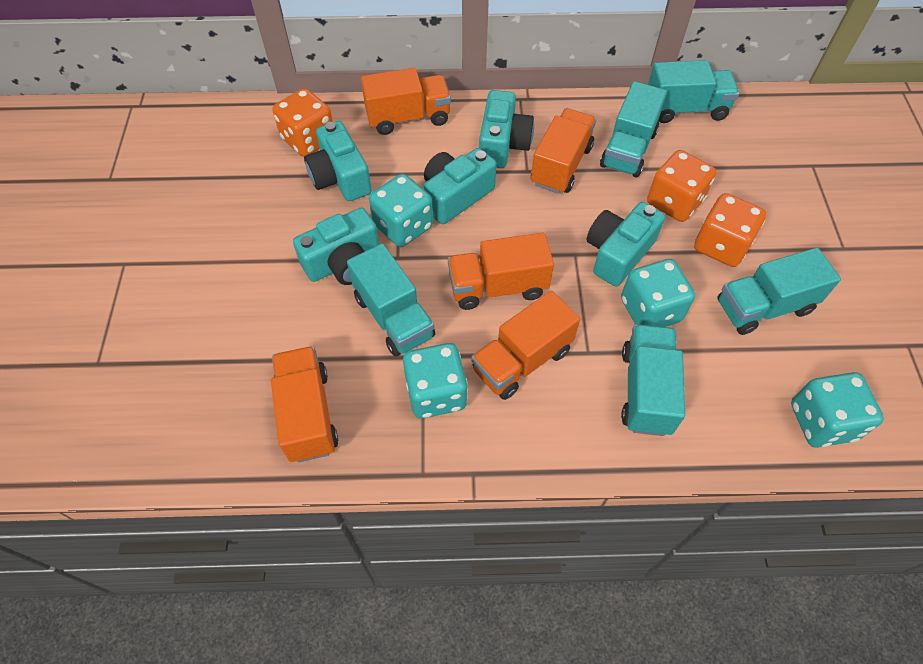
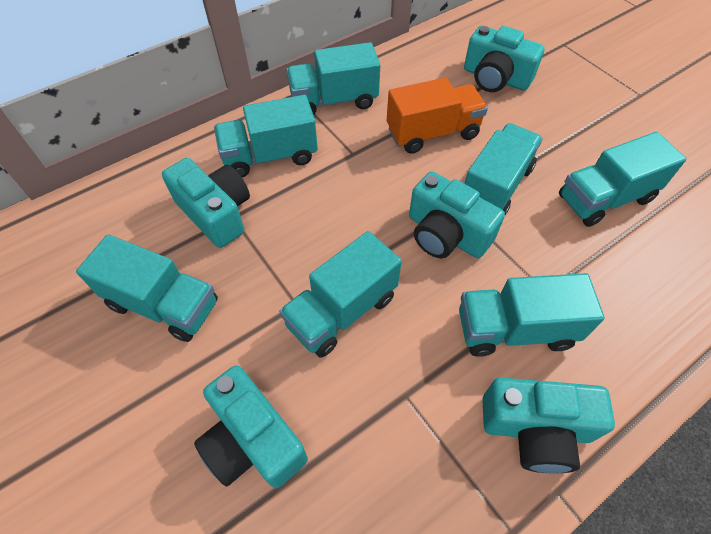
orange dice: 3 -> 0
orange truck: 5 -> 1
turquoise dice: 4 -> 0
turquoise truck: 5 -> 7

